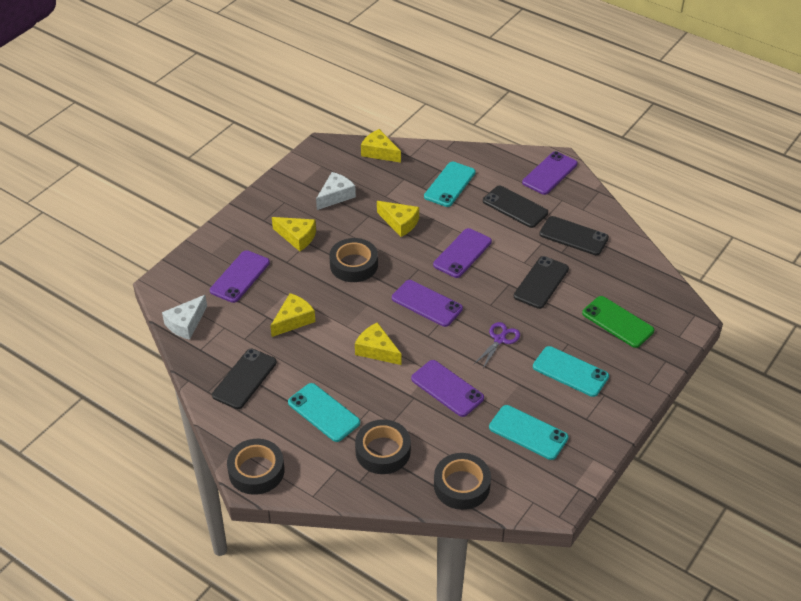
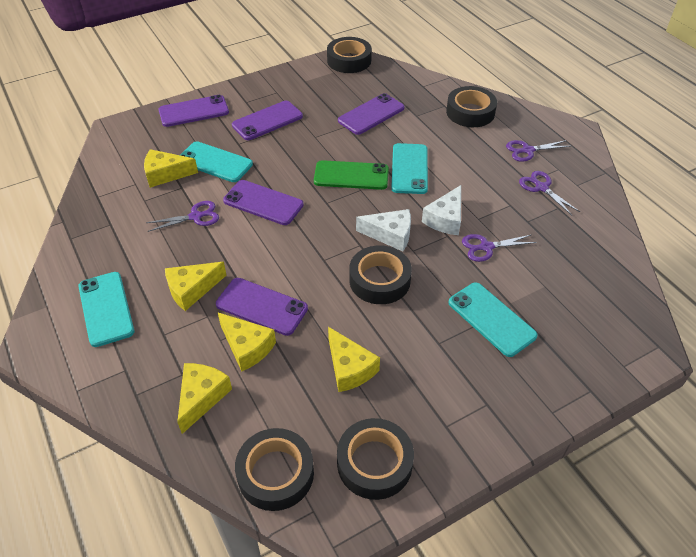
black phone: 4 -> 0
black tape: 4 -> 5
purple scissors: 1 -> 4

